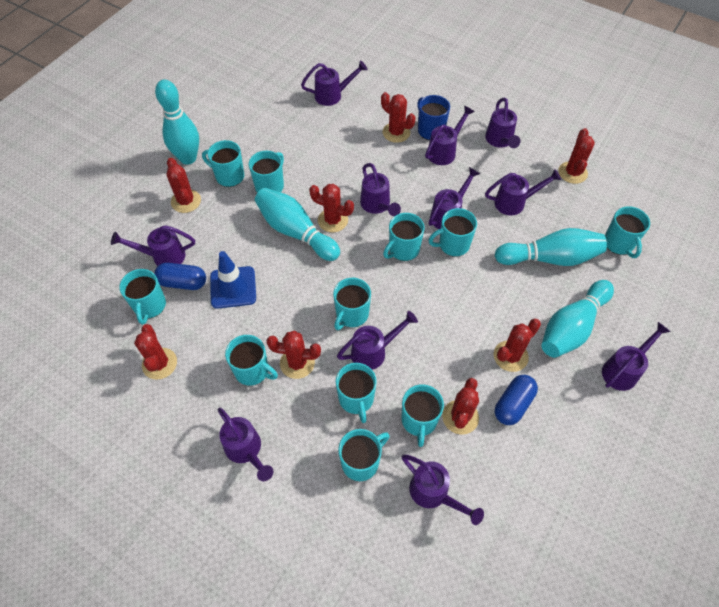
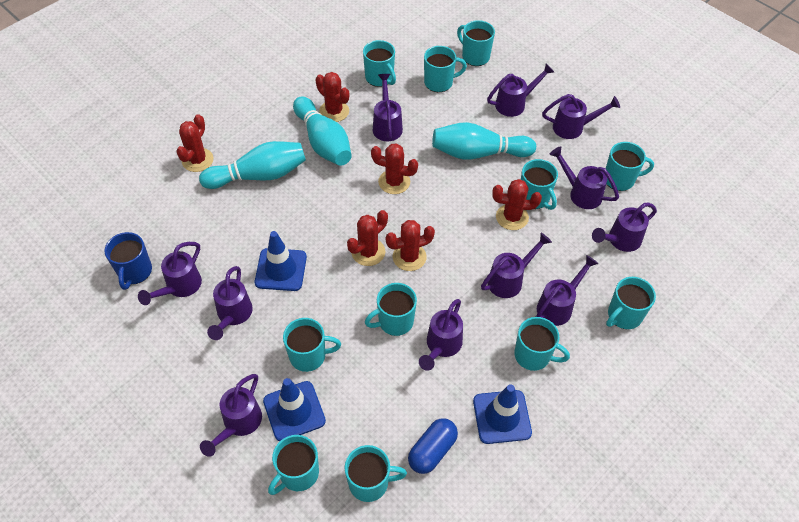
blue capsule: 2 -> 1
blue traffic cone: 1 -> 3
red cactus: 8 -> 6
turquoise bowling pin: 4 -> 3

